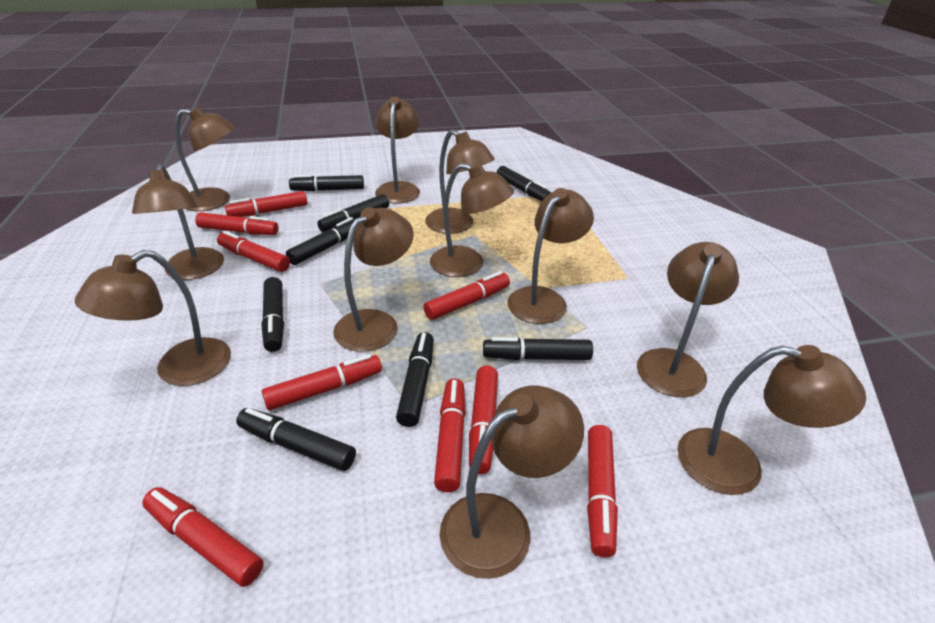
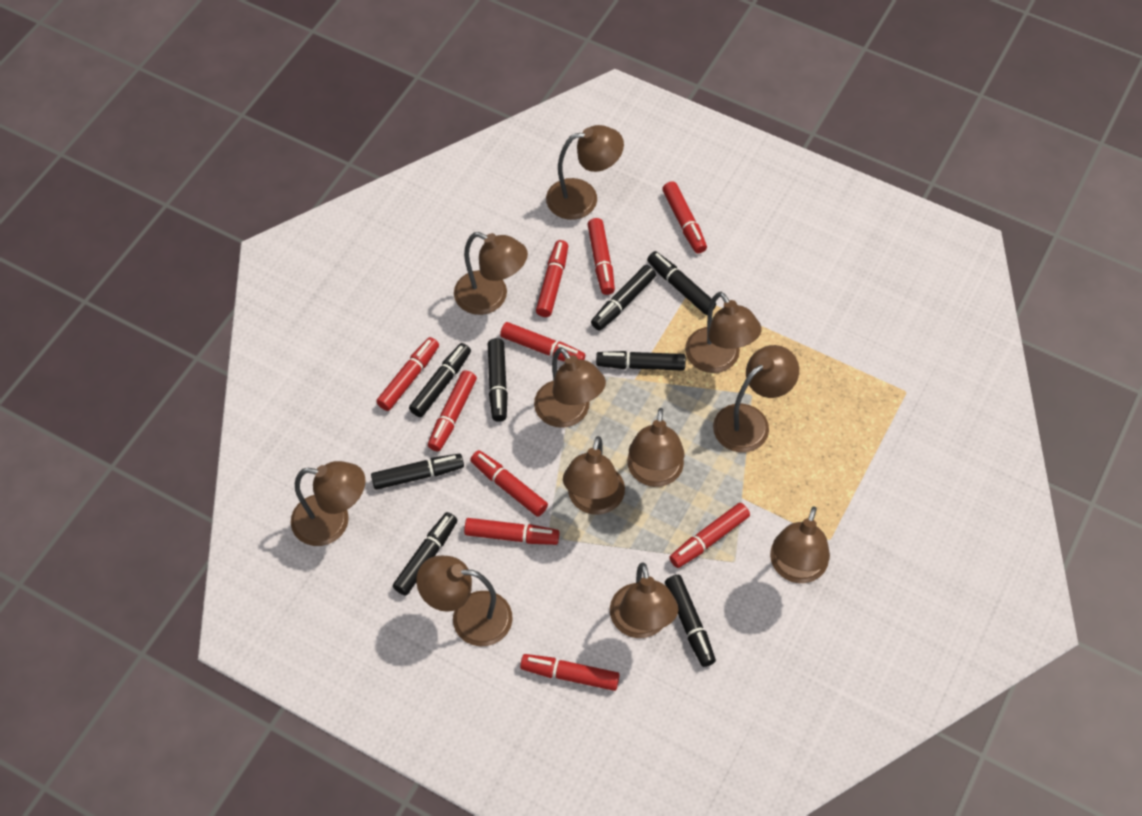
red marker: 9 -> 10

